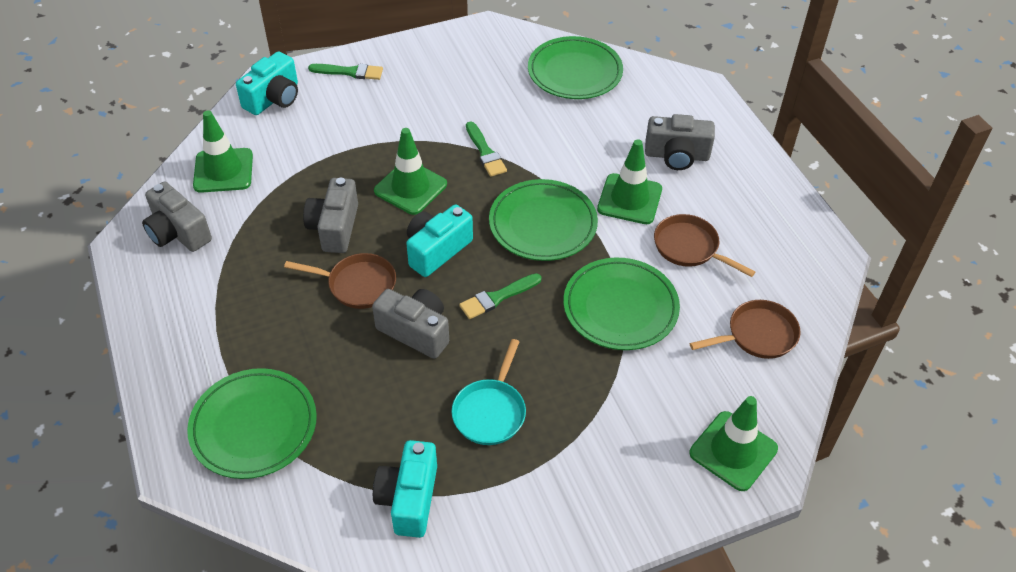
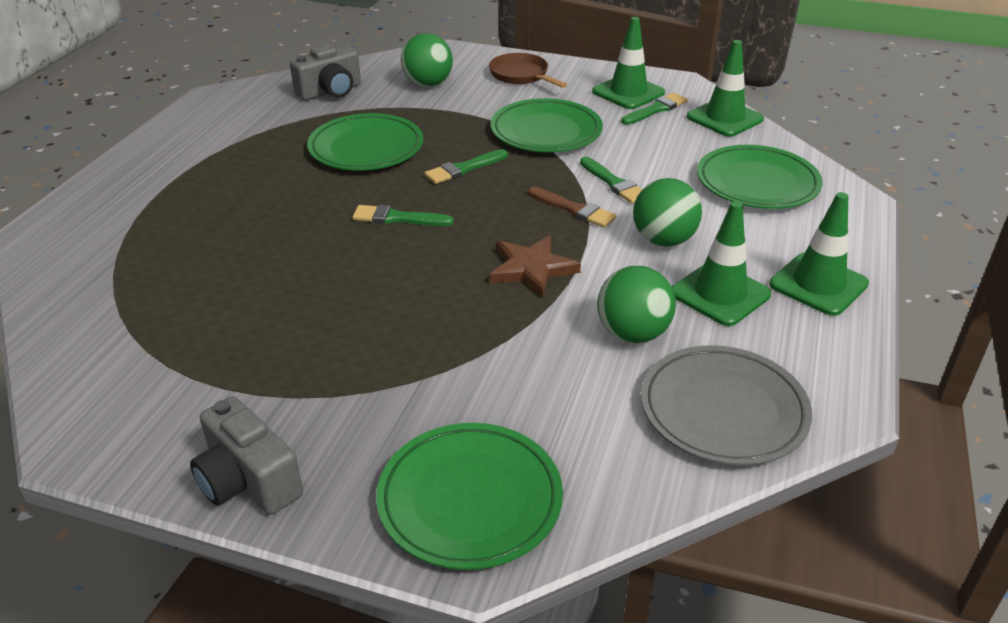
brown brush: 0 -> 1
brown pan: 3 -> 1
brown star: 0 -> 1
green ball: 0 -> 3
green brush: 3 -> 4
grey camera: 4 -> 2
grey plate: 0 -> 1
turquoise camera: 3 -> 0
turquoise pan: 1 -> 0

